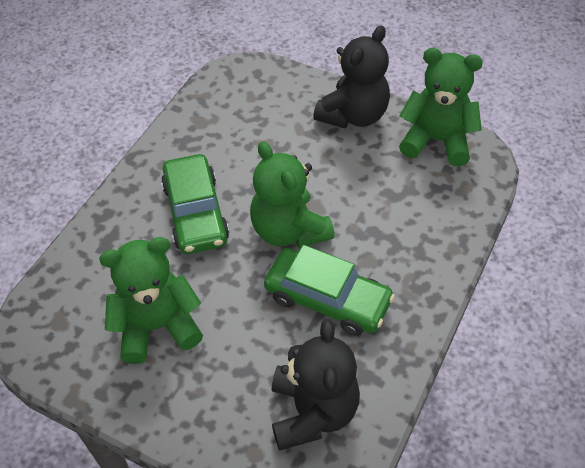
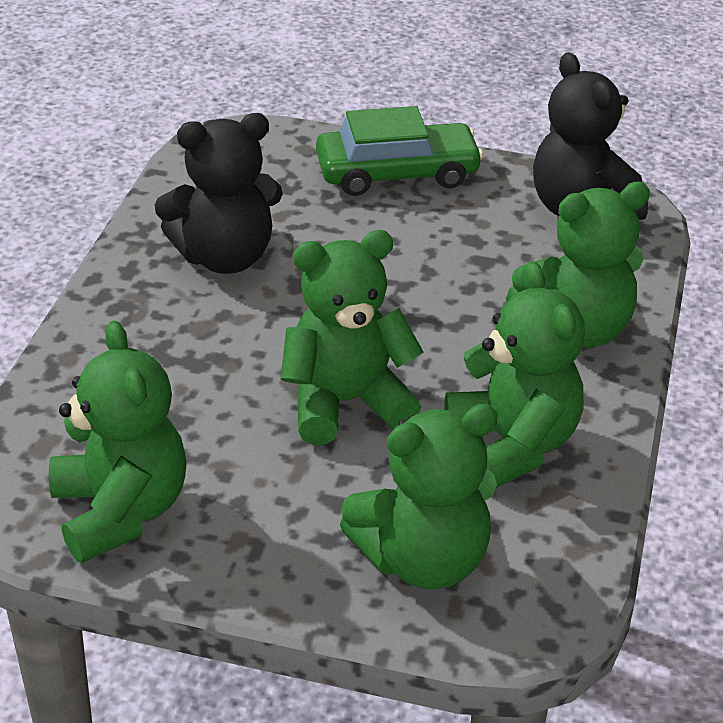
green car: 2 -> 1
green teddy bear: 3 -> 5

